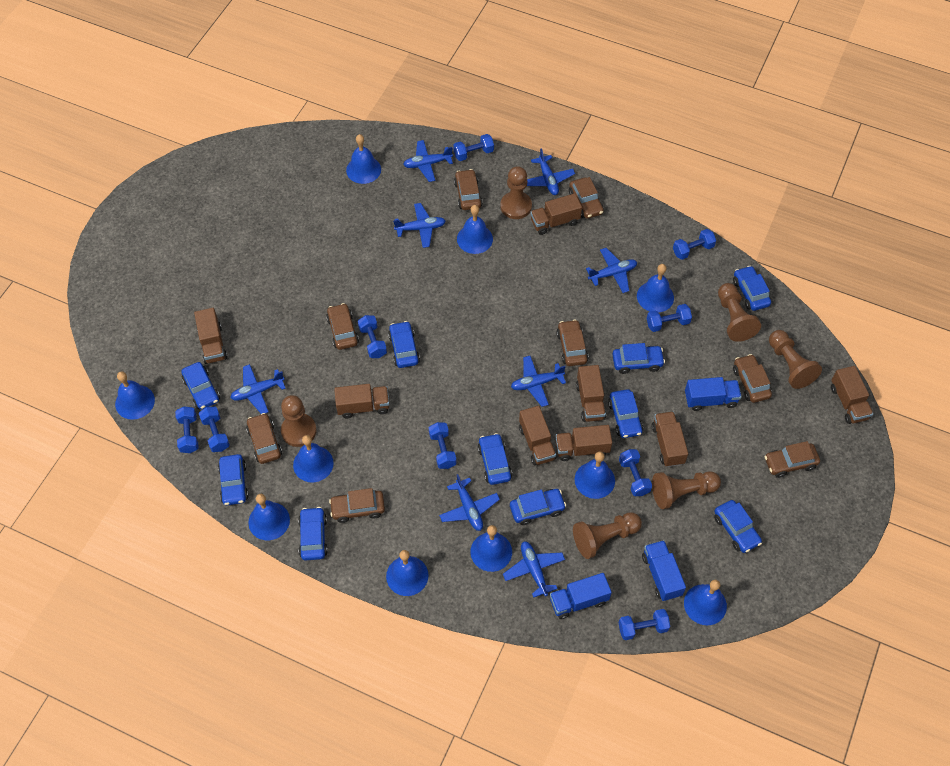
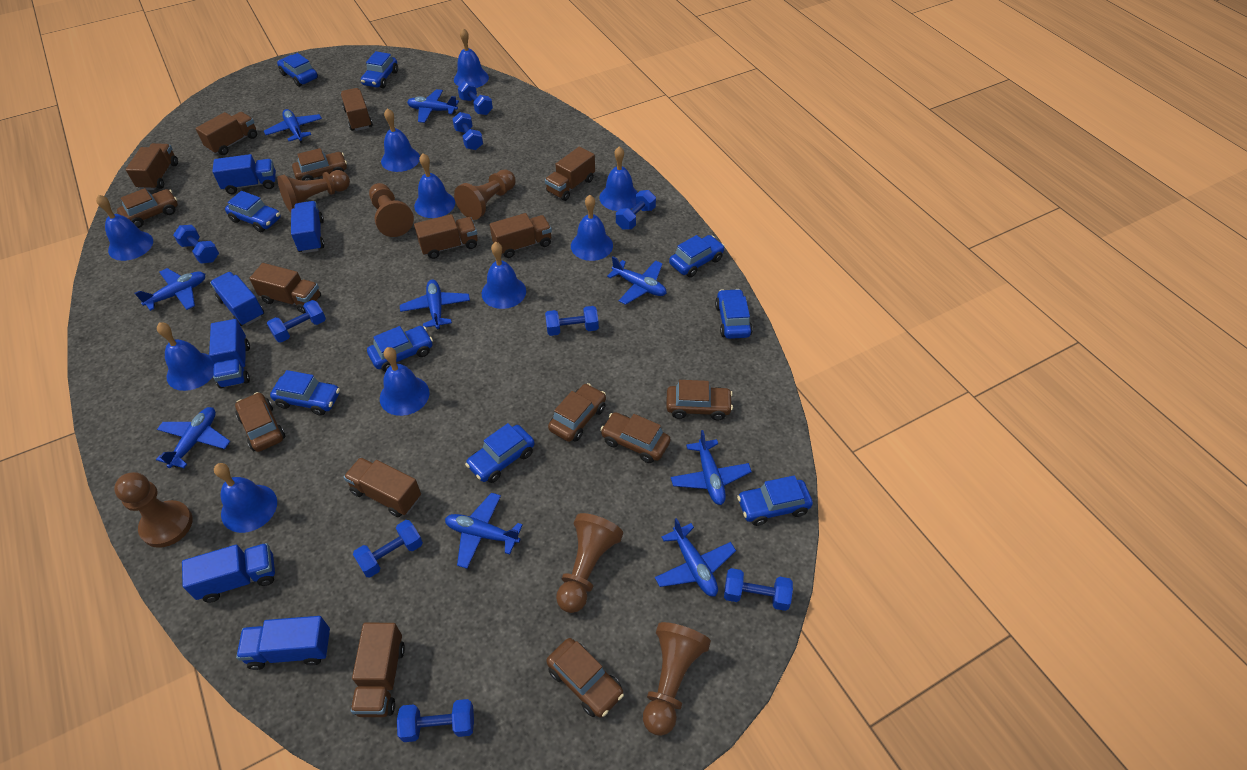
blue car: 10 -> 9
blue plane: 8 -> 9
blue truck: 3 -> 6
brown car: 8 -> 7
brown truck: 8 -> 9

